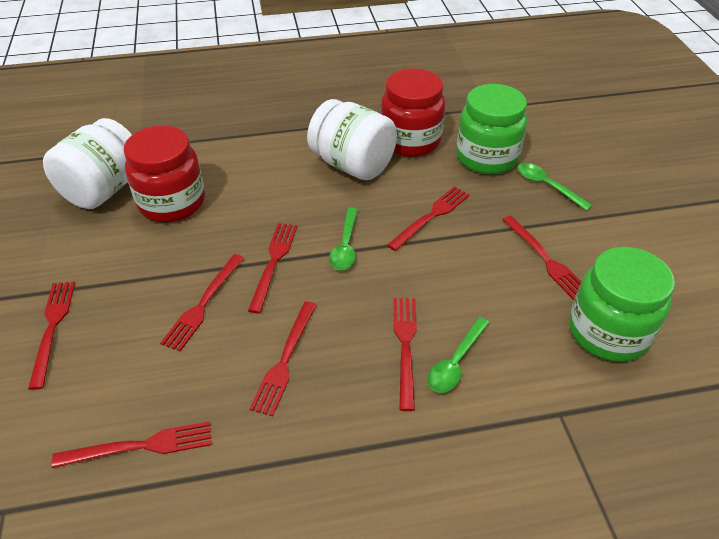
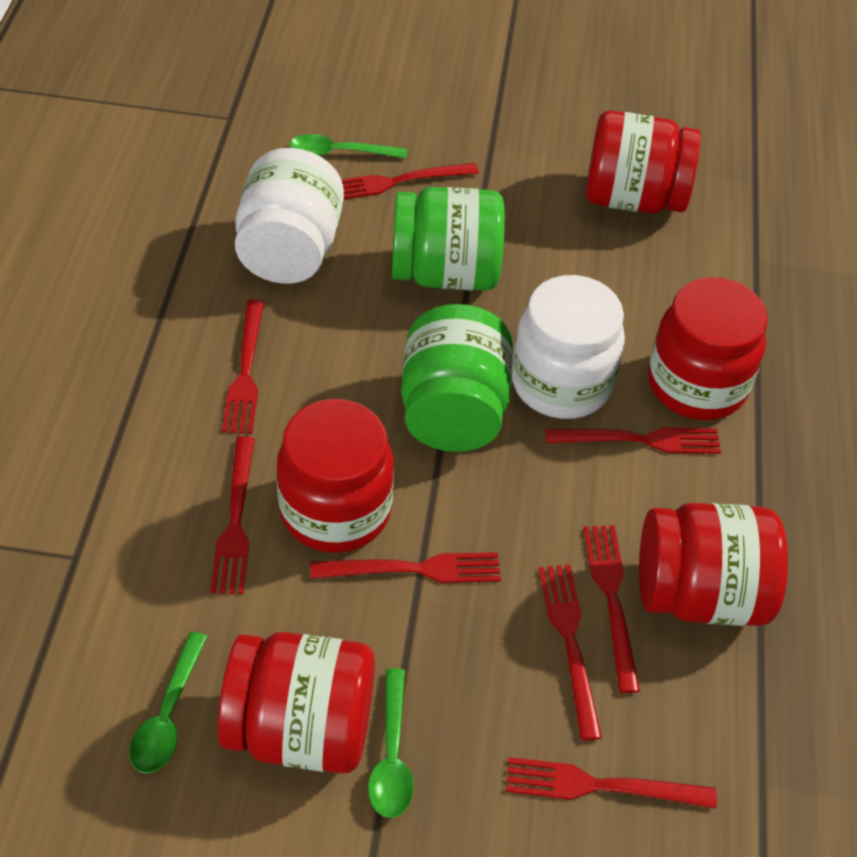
red jar: 2 -> 5

